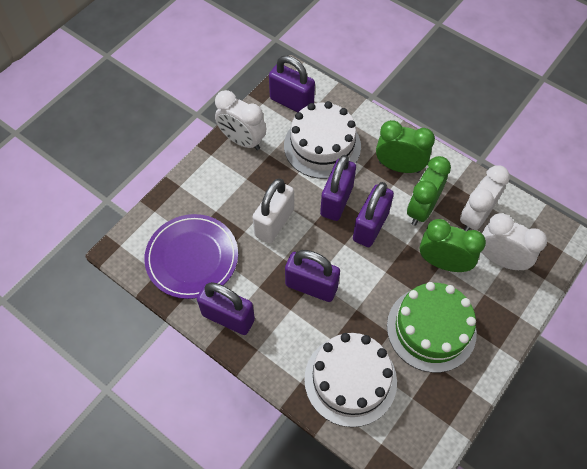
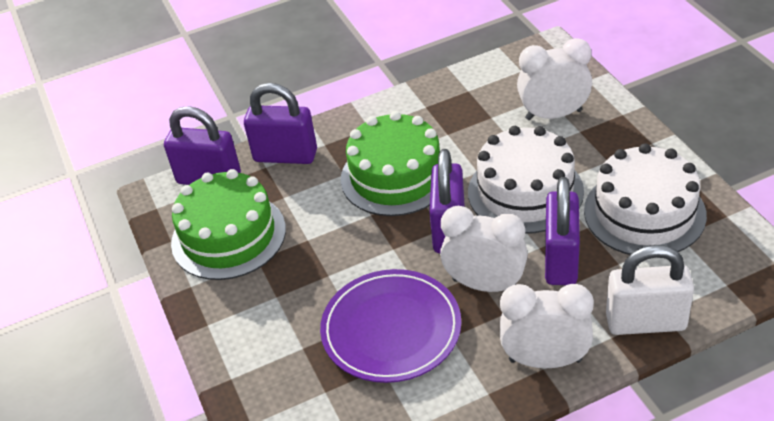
green cake: 1 -> 2
green clock: 3 -> 0
purple padlock: 5 -> 4

